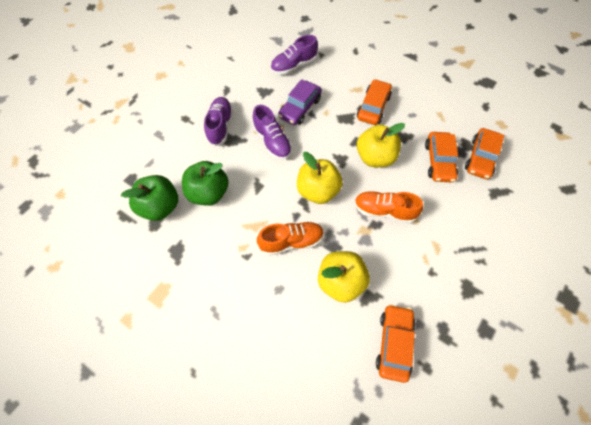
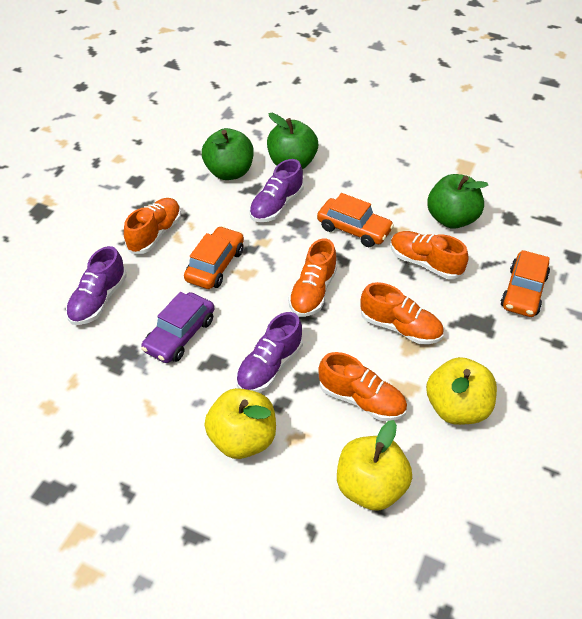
green apple: 2 -> 3
orange car: 4 -> 3
orange shoe: 2 -> 5

